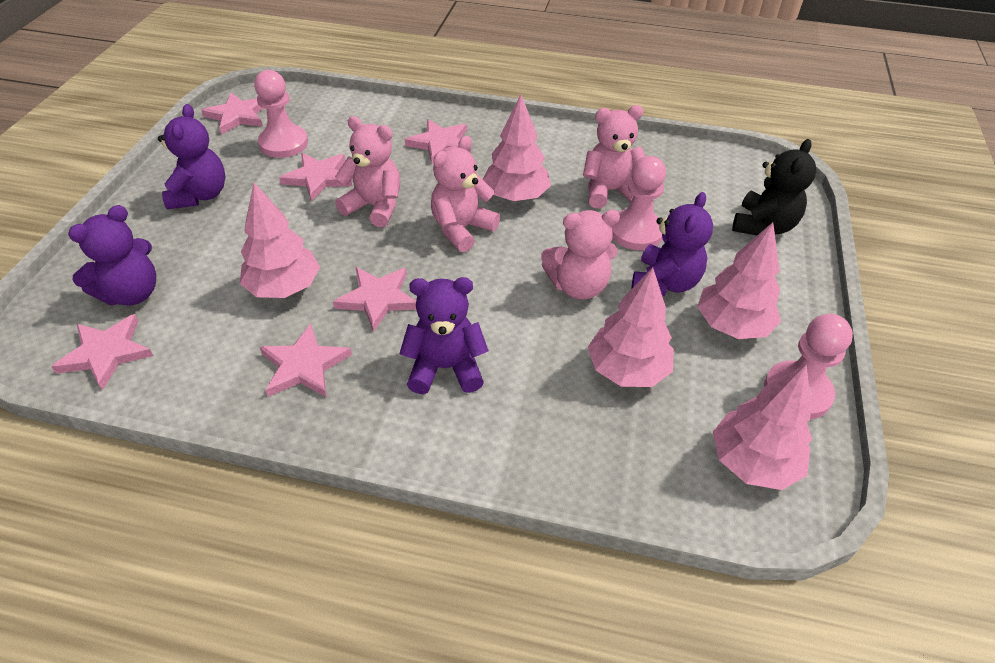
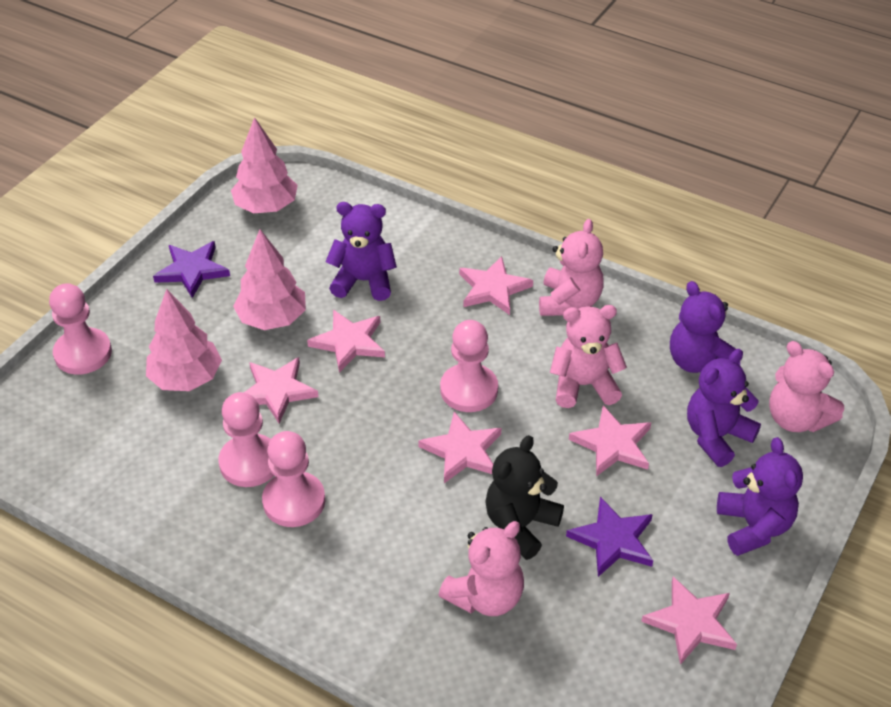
pink pawn: 3 -> 4
pink tree: 5 -> 3
purple star: 0 -> 2

